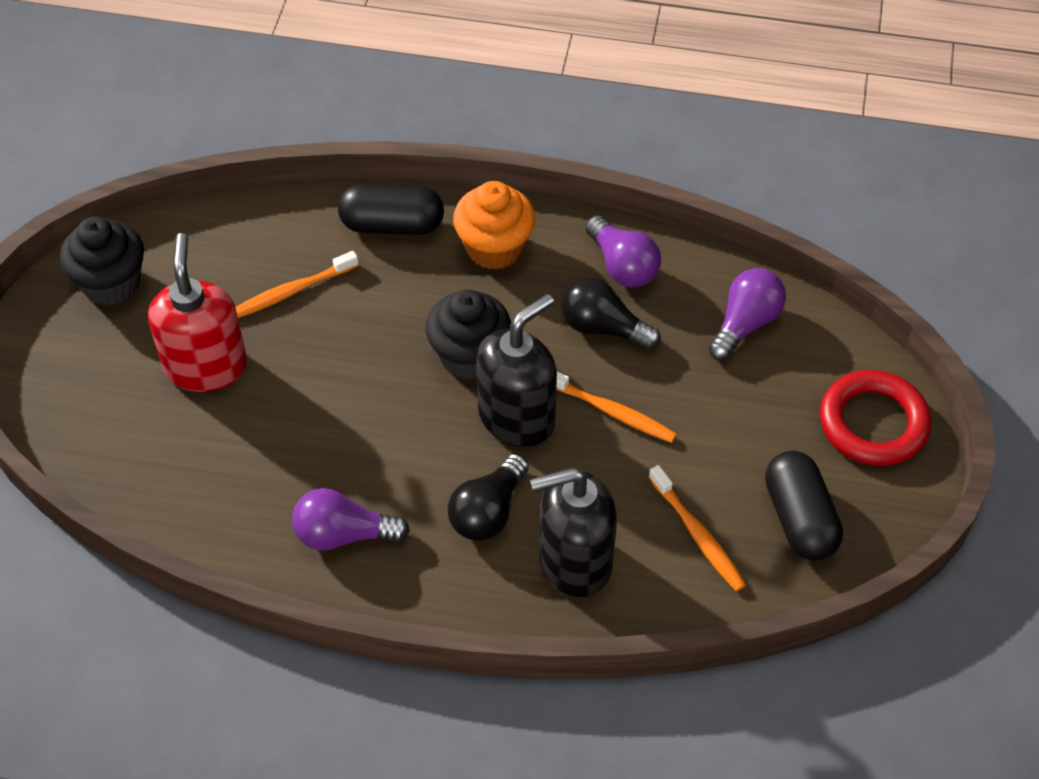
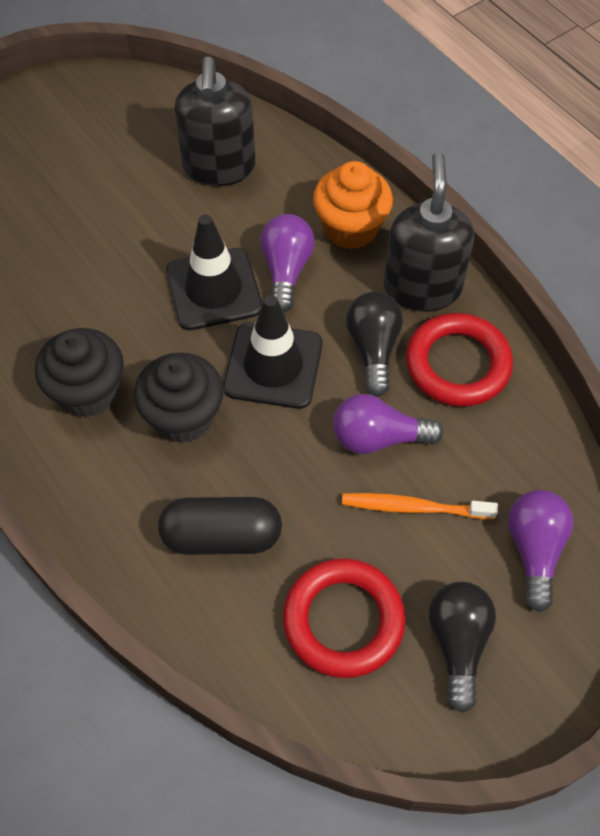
black capsule: 2 -> 1
black traffic cone: 0 -> 2
orange toothbrush: 3 -> 1
red ring: 1 -> 2
red soap dispenser: 1 -> 0

